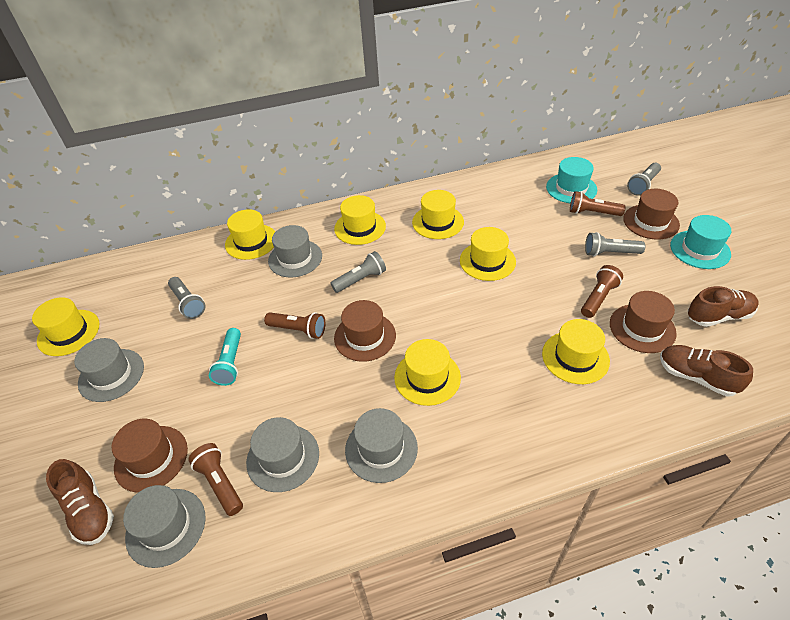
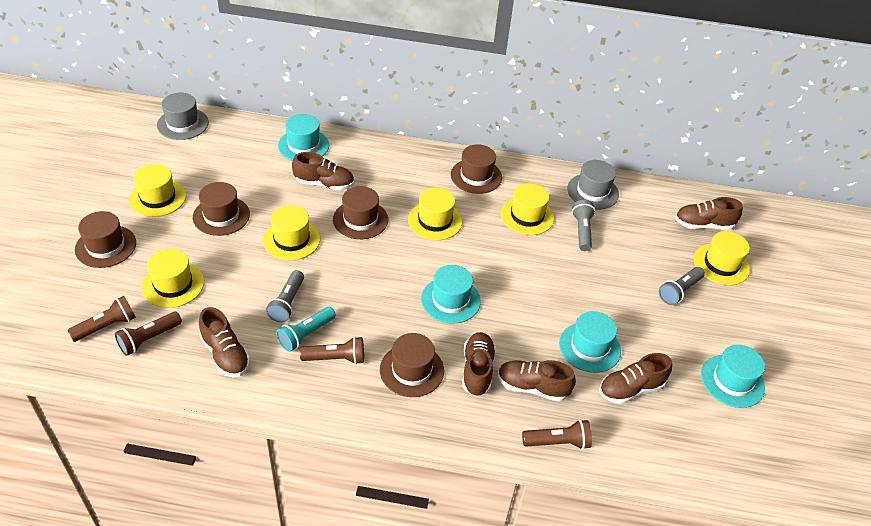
brown hat: 4 -> 5
brown shoe: 3 -> 6
grey flashlight: 4 -> 3
grey hat: 5 -> 2
turquoise hat: 2 -> 4
yellow hat: 7 -> 6

